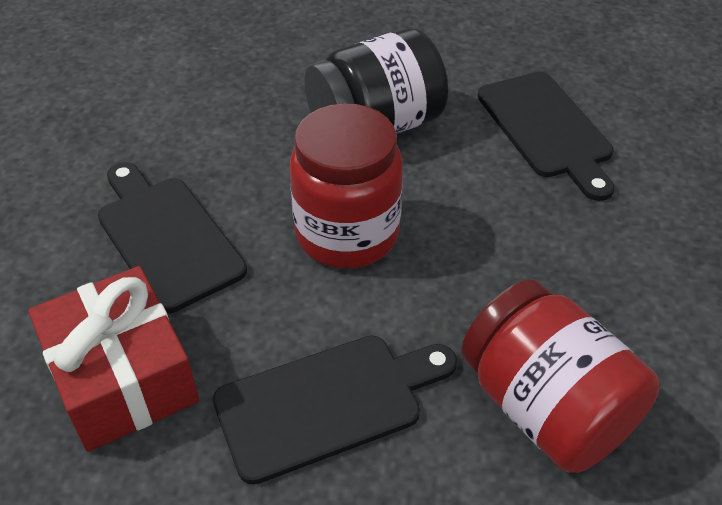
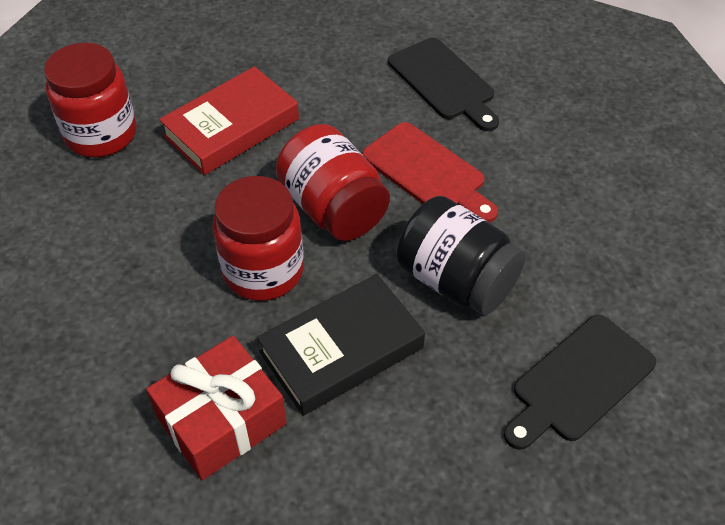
black book: 0 -> 1
black cutting board: 3 -> 2
red book: 0 -> 1
red cutting board: 0 -> 1
red jar: 2 -> 3

